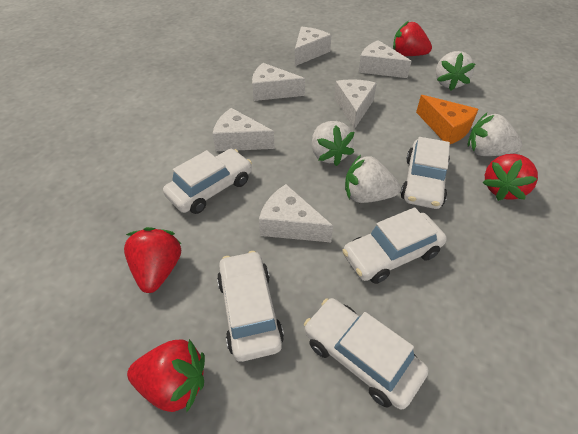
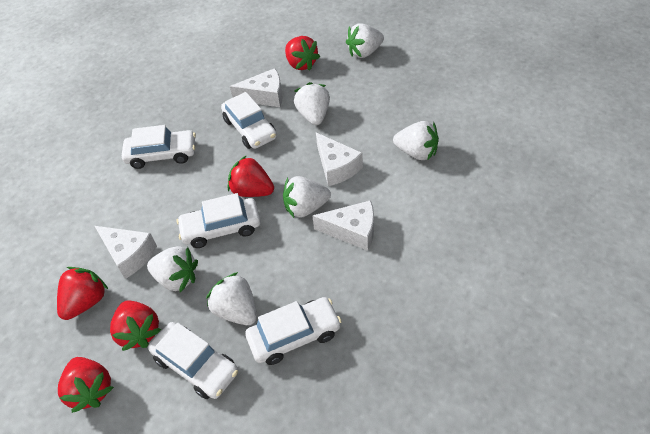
orange cheese: 1 -> 0
red strawberry: 4 -> 5
white cheese: 6 -> 4
white strawberry: 4 -> 6

